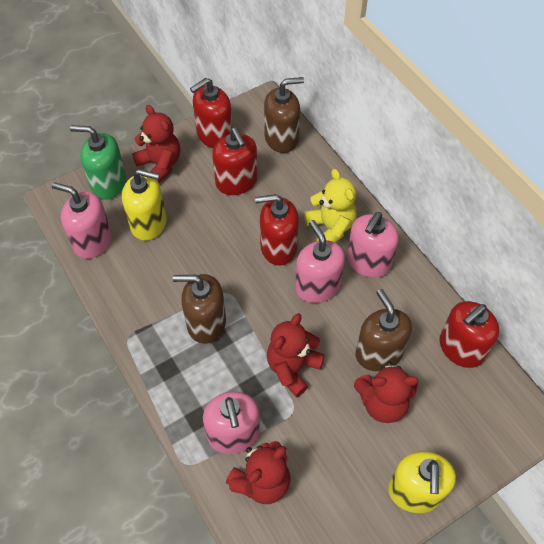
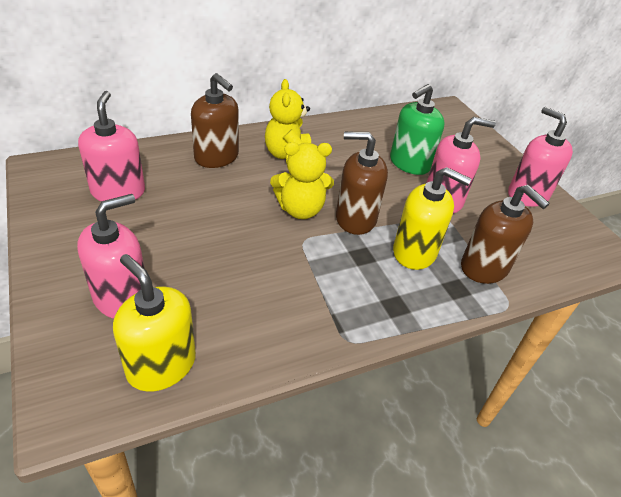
red soap dispenser: 4 -> 0
red teddy bear: 4 -> 0
yellow teddy bear: 1 -> 2

